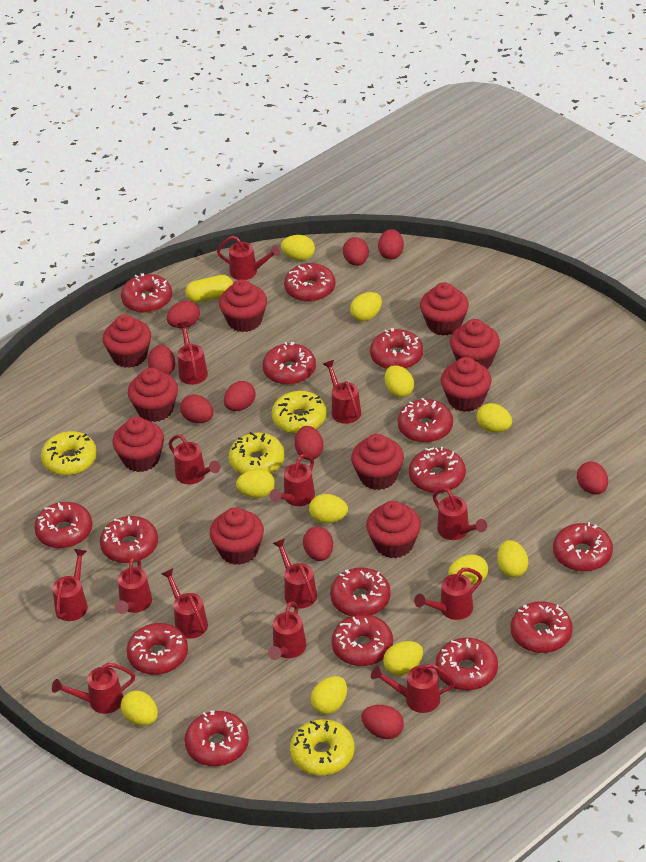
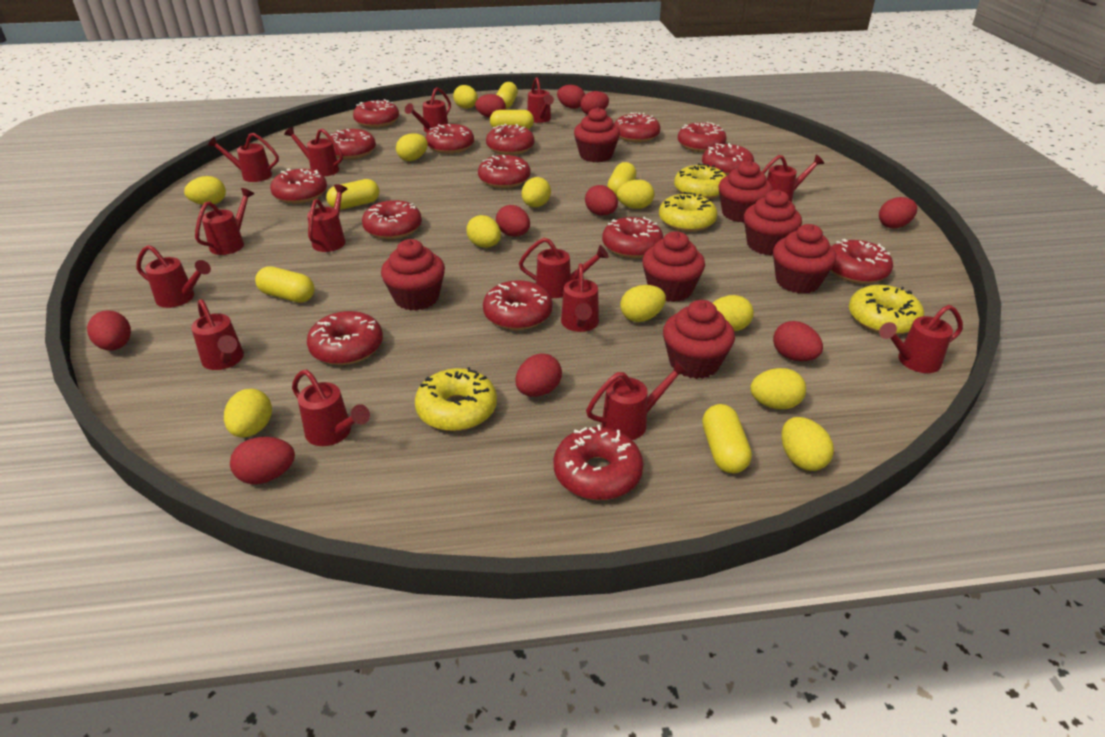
red cupcake: 10 -> 7
yellow capsule: 1 -> 6

